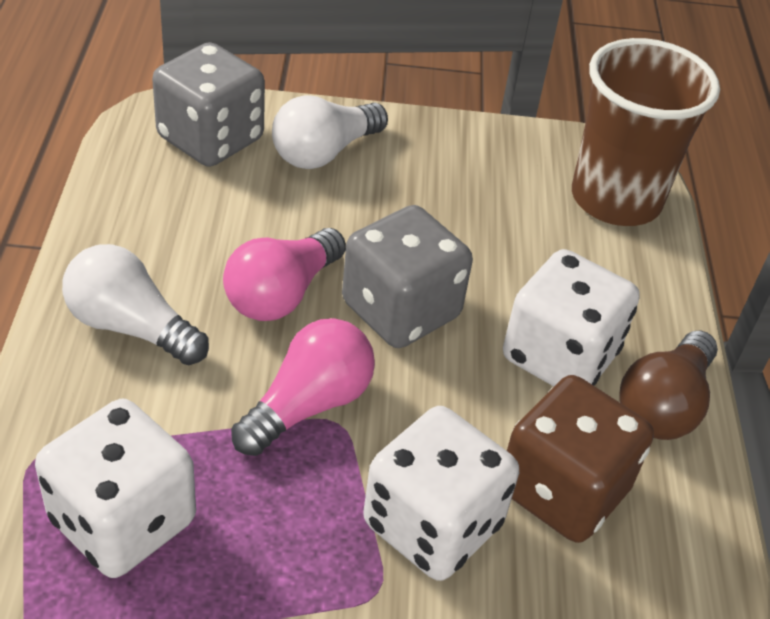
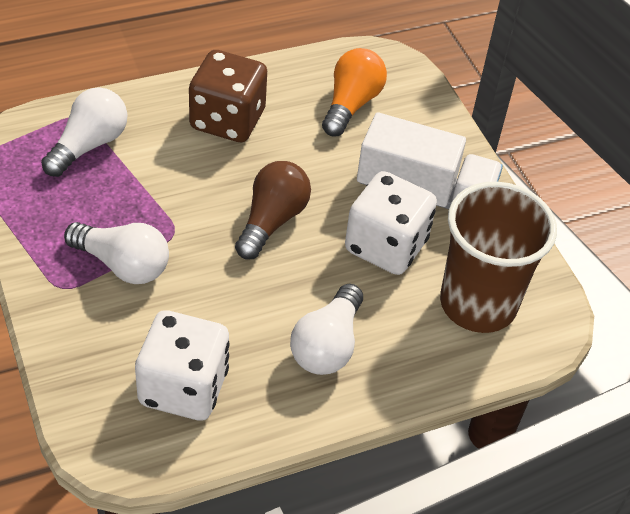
grey dice: 2 -> 0
orange light bulb: 0 -> 1
pink light bulb: 2 -> 0
white dice: 3 -> 2
white light bulb: 2 -> 3
white truck: 0 -> 1

